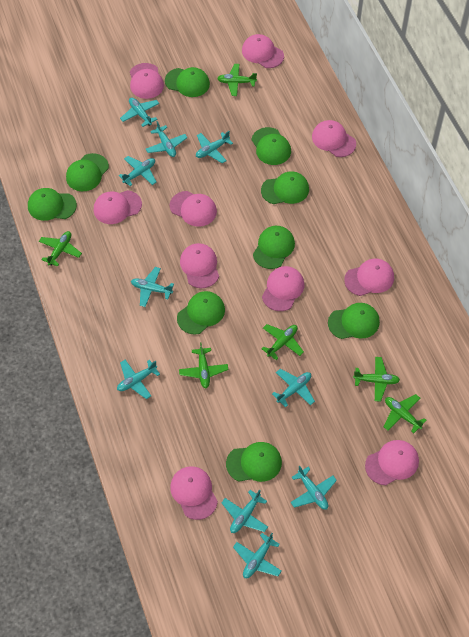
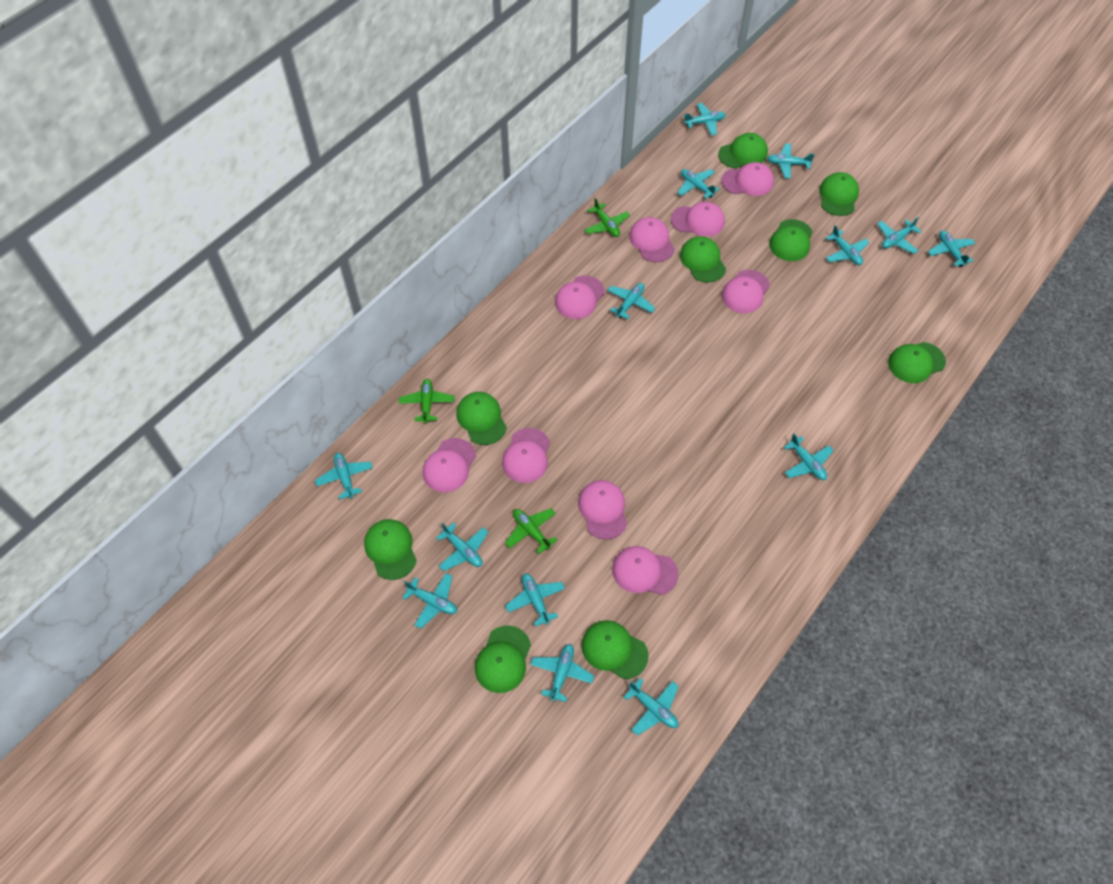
green plane: 6 -> 3
pink cap: 10 -> 9
turquoise plane: 10 -> 14

